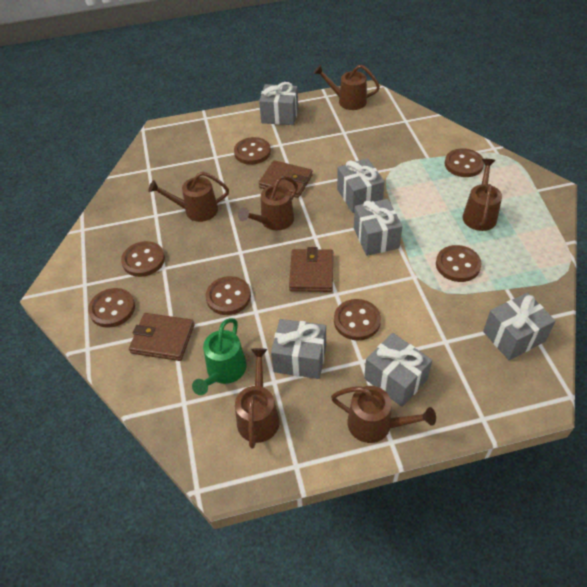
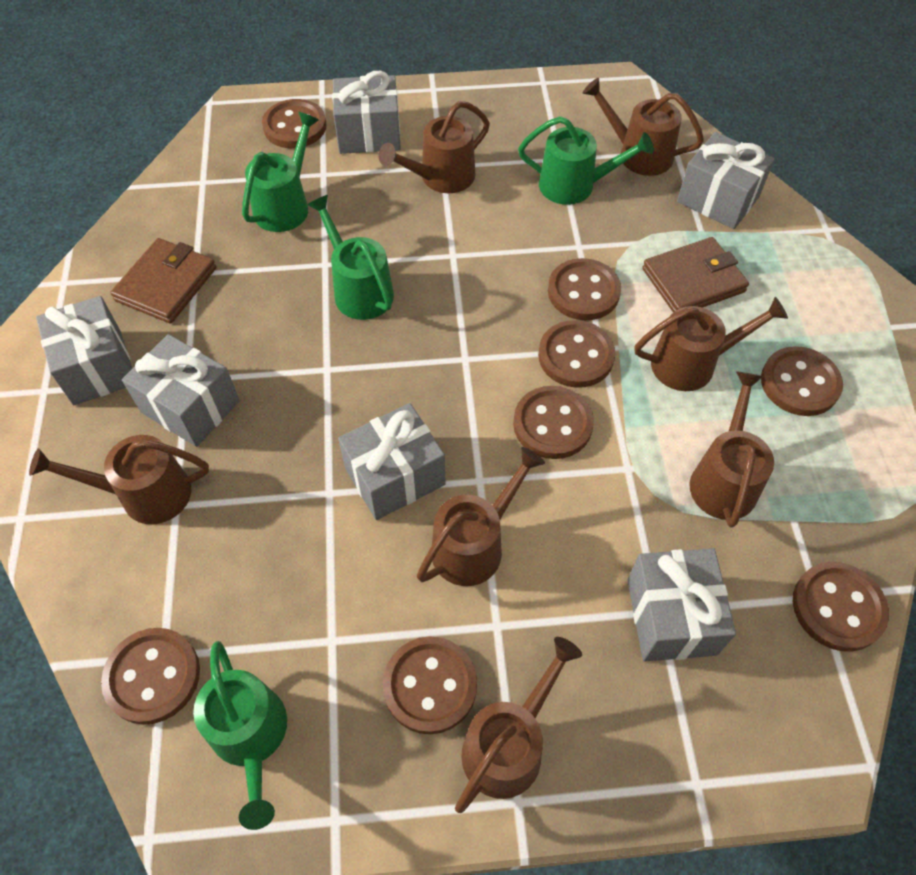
brown button: 7 -> 8
brown wallet: 3 -> 2
brown watering can: 6 -> 7
green watering can: 1 -> 4

